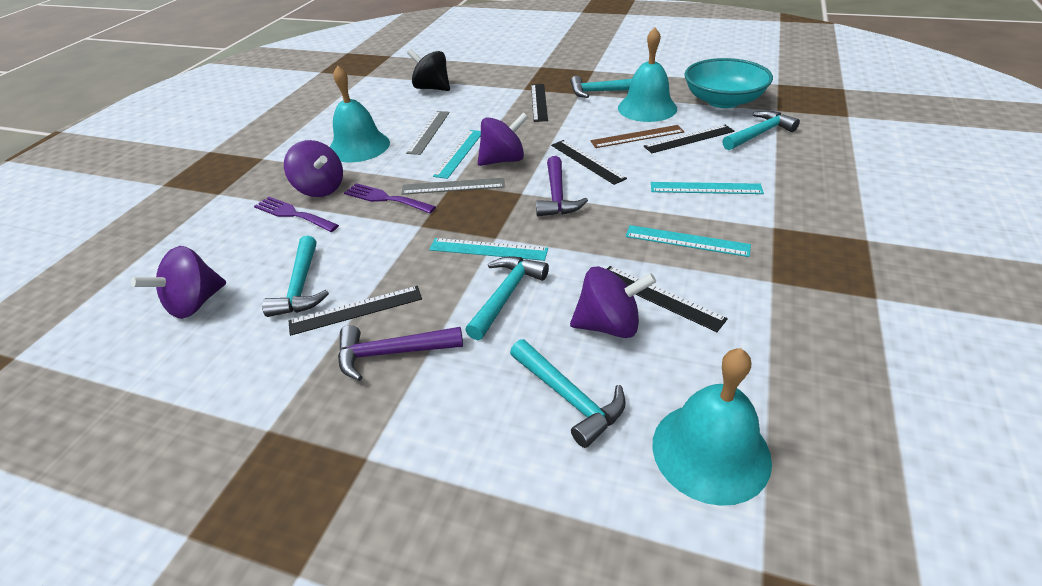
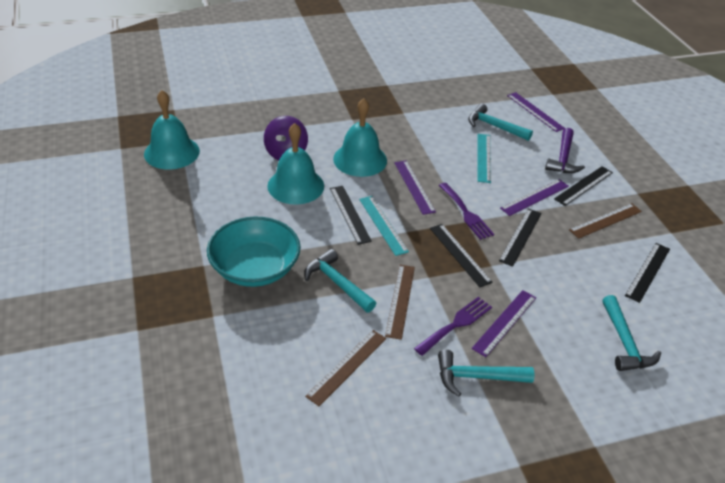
black spinning top: 1 -> 0
brown ruler: 1 -> 3
grey ruler: 2 -> 0
purple hammer: 2 -> 1
purple ruler: 0 -> 4
purple spinning top: 4 -> 1
turquoise hammer: 5 -> 4
turquoise ruler: 4 -> 2

